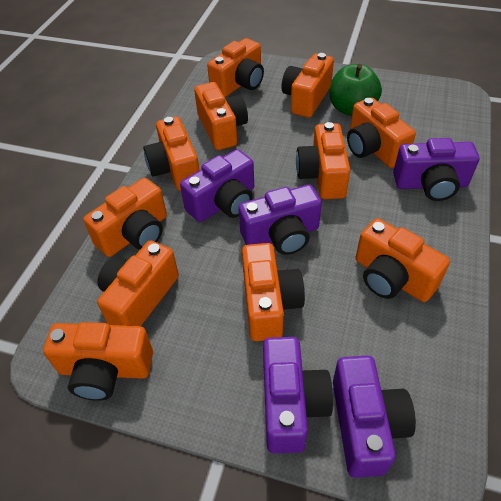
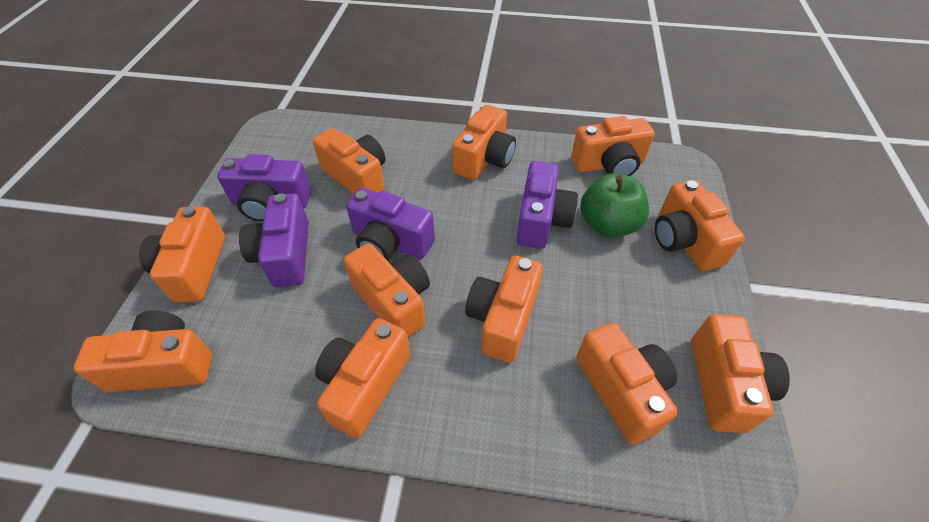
purple camera: 5 -> 4

